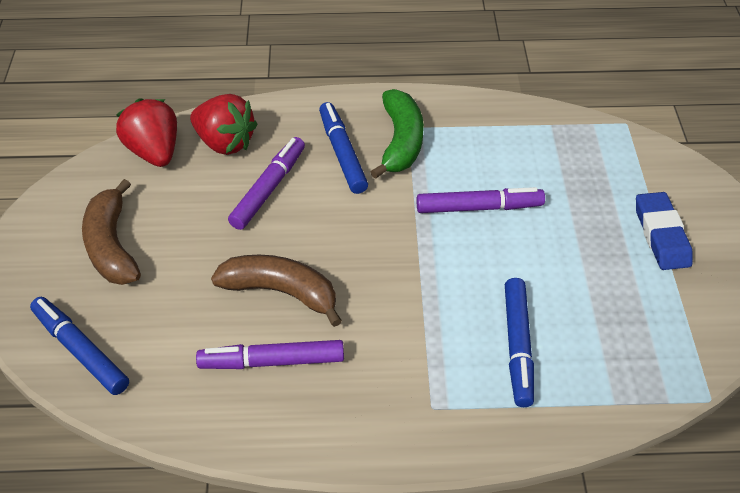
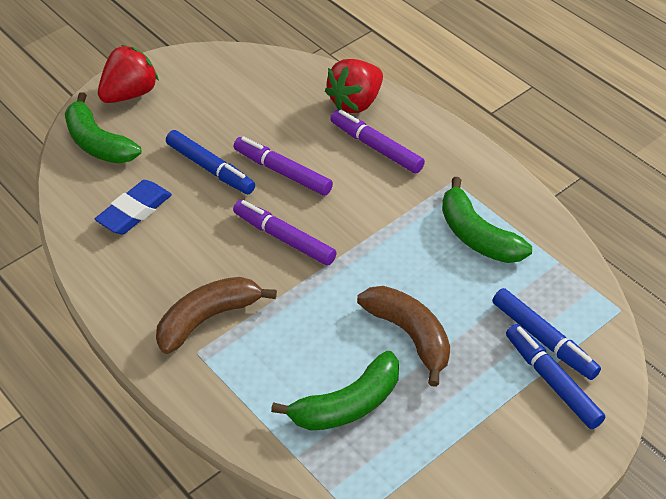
green banana: 1 -> 3

